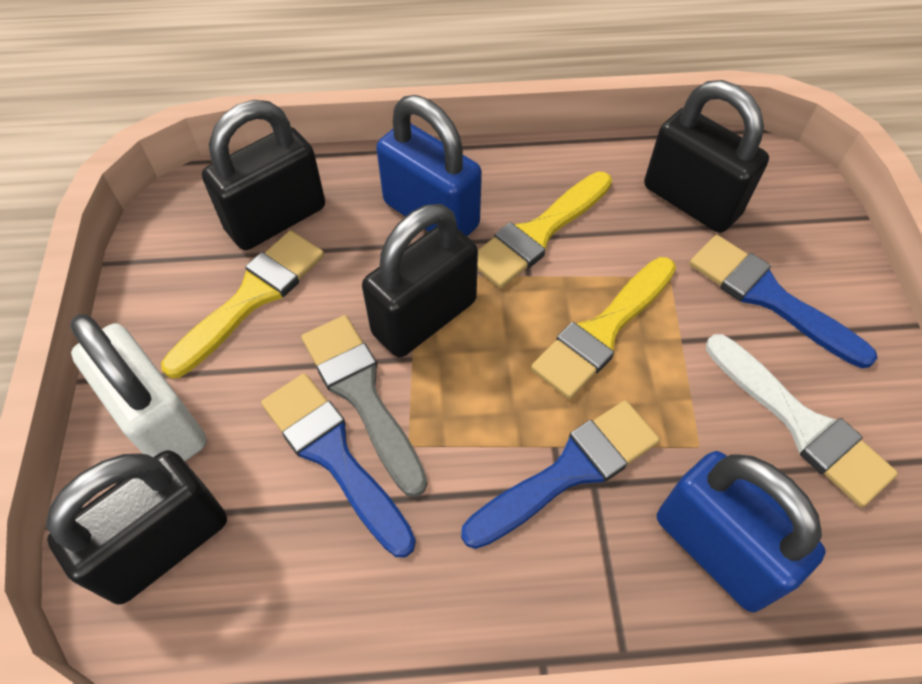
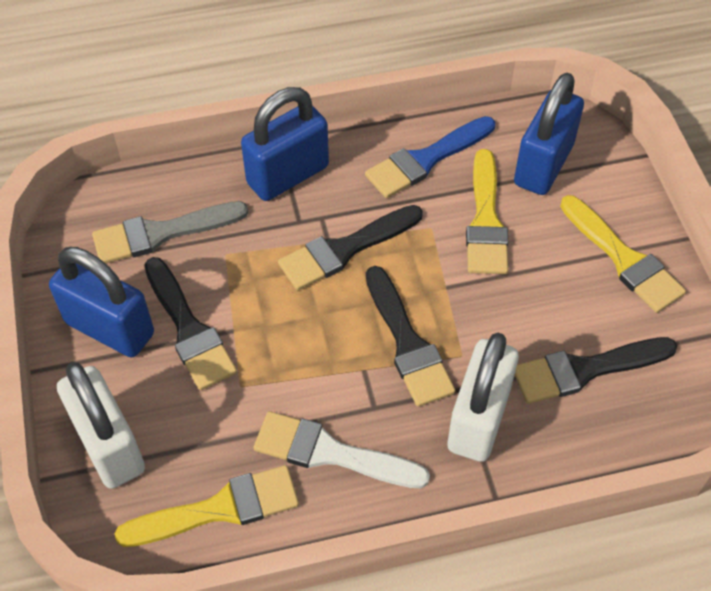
black brush: 0 -> 4
black padlock: 4 -> 0
blue brush: 3 -> 1
blue padlock: 2 -> 3
white padlock: 1 -> 2

